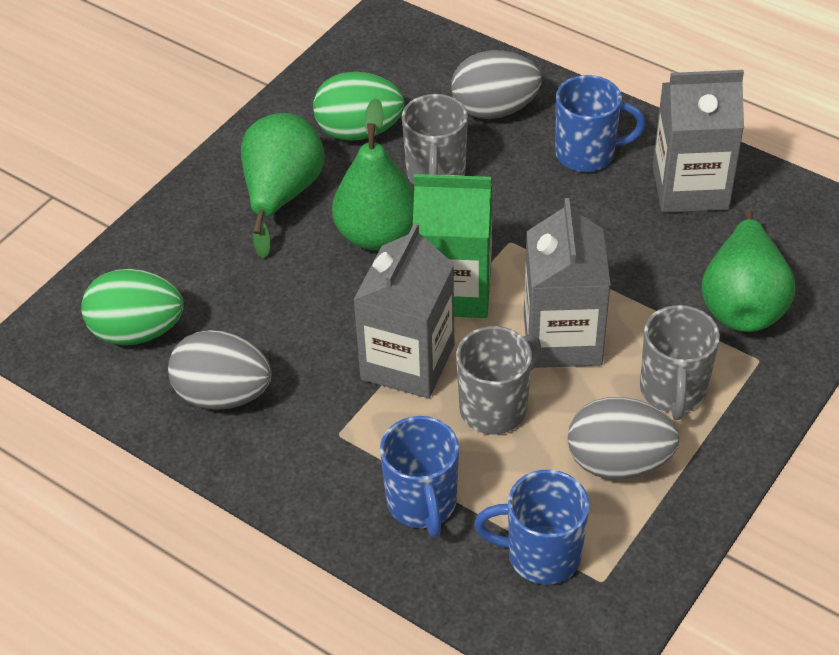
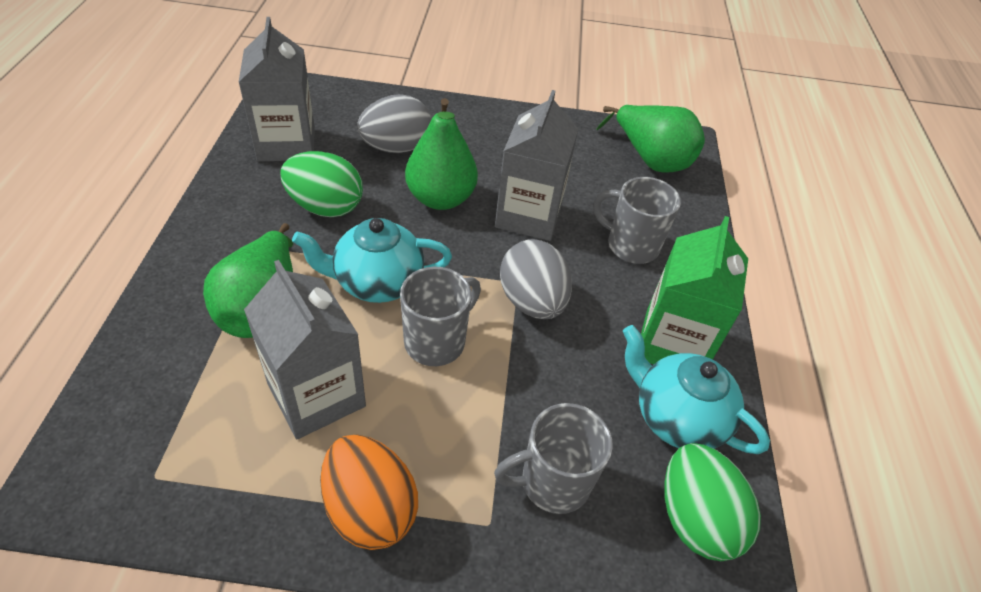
blue mug: 3 -> 0
grey egg: 3 -> 2
orange egg: 0 -> 1
turquoise teapot: 0 -> 2

